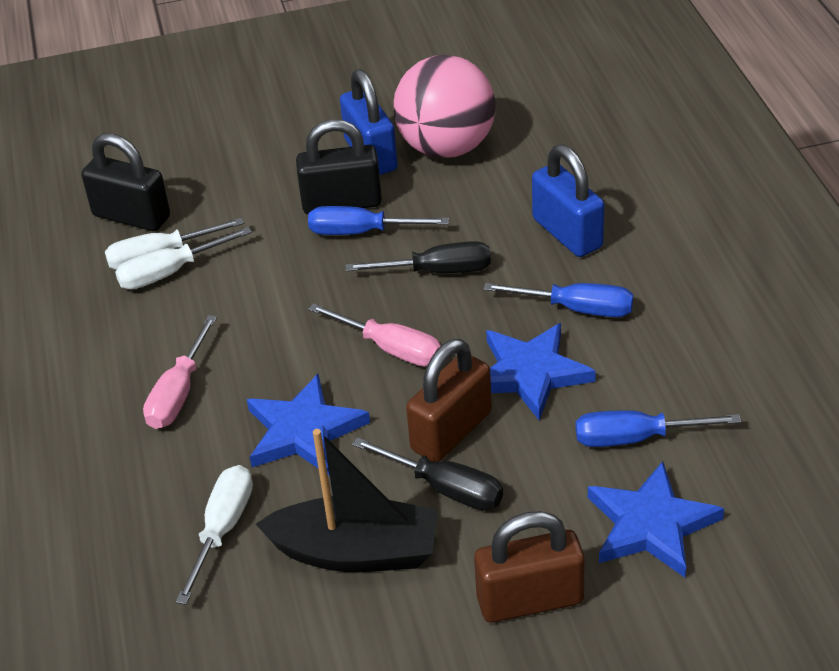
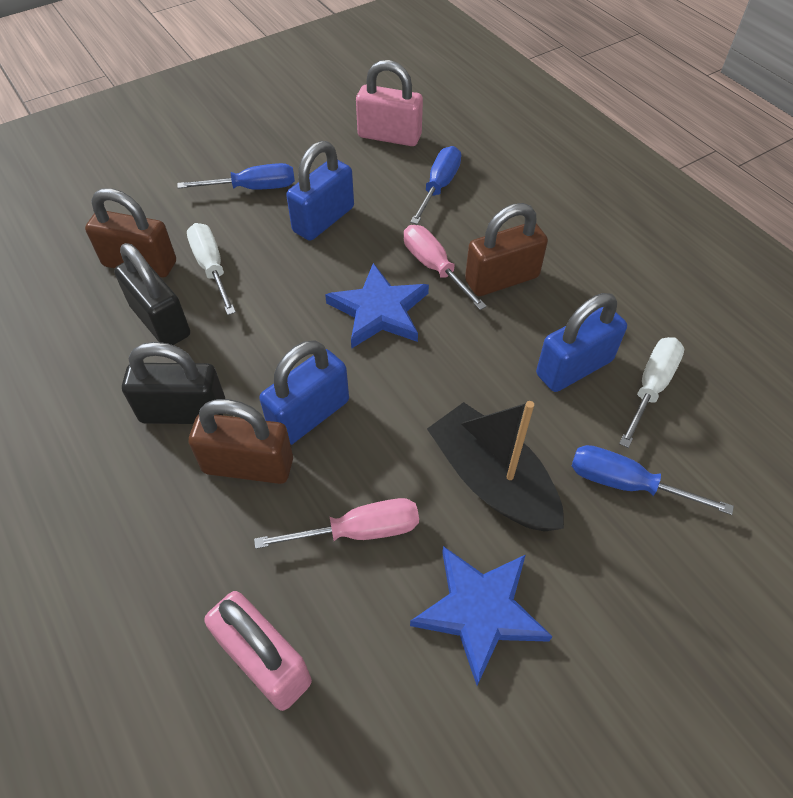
black screwdriver: 2 -> 0
blue padlock: 2 -> 3
blue star: 3 -> 2
brown padlock: 2 -> 3
pink ball: 1 -> 0
pink padlock: 0 -> 2
white screwdriver: 3 -> 2

